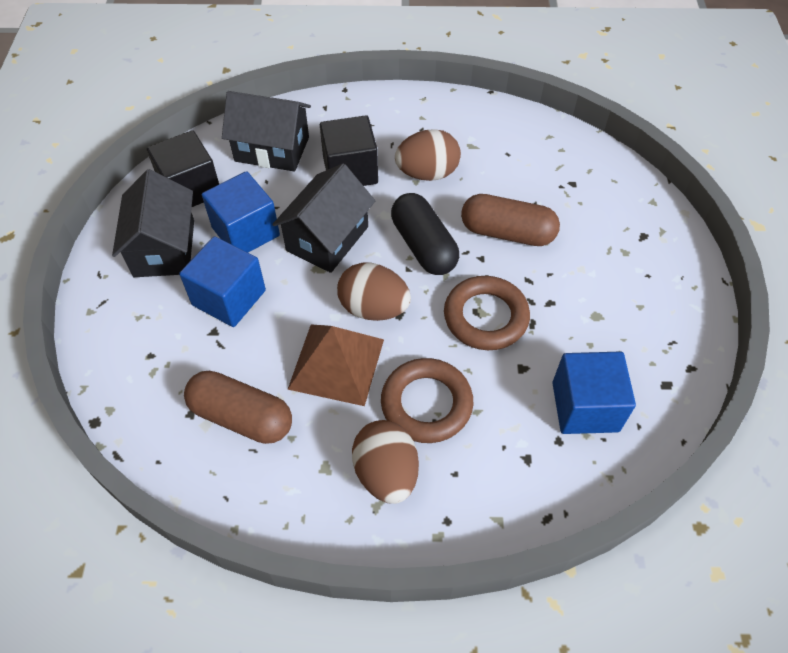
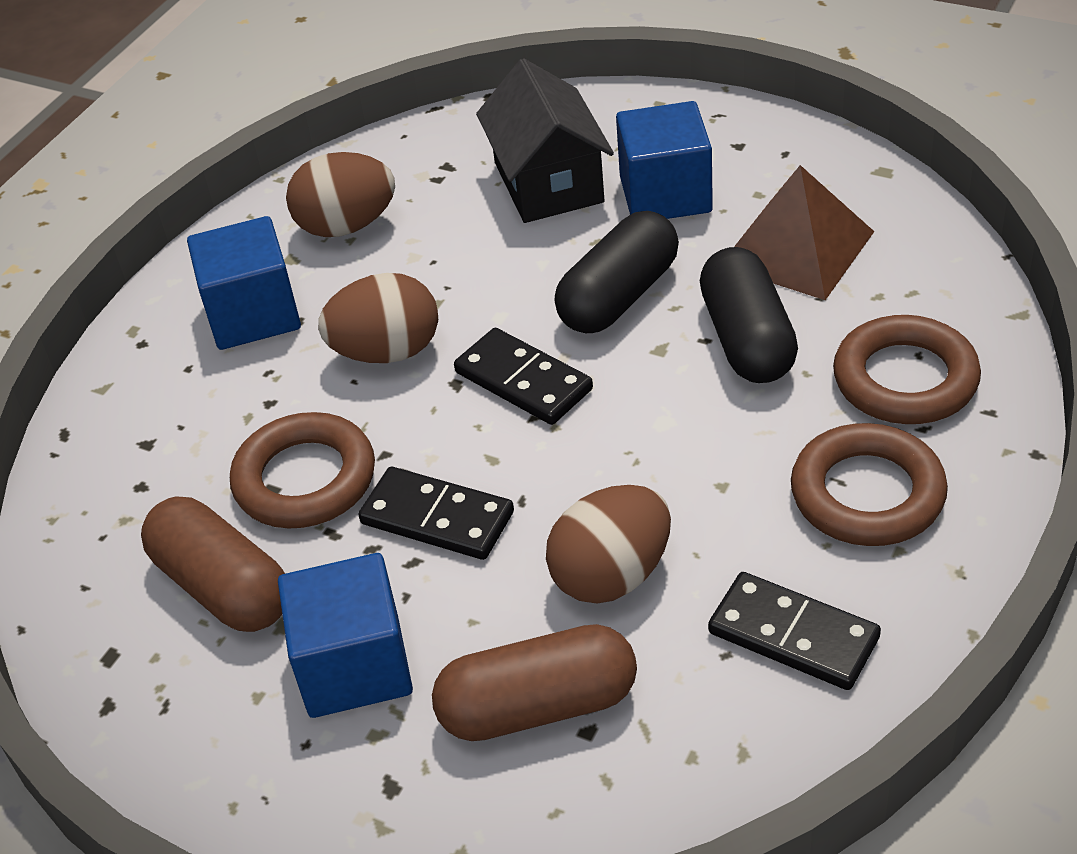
black capsule: 1 -> 2
black cube: 2 -> 0
black domino: 0 -> 3
black house: 3 -> 1
brown ring: 2 -> 3

